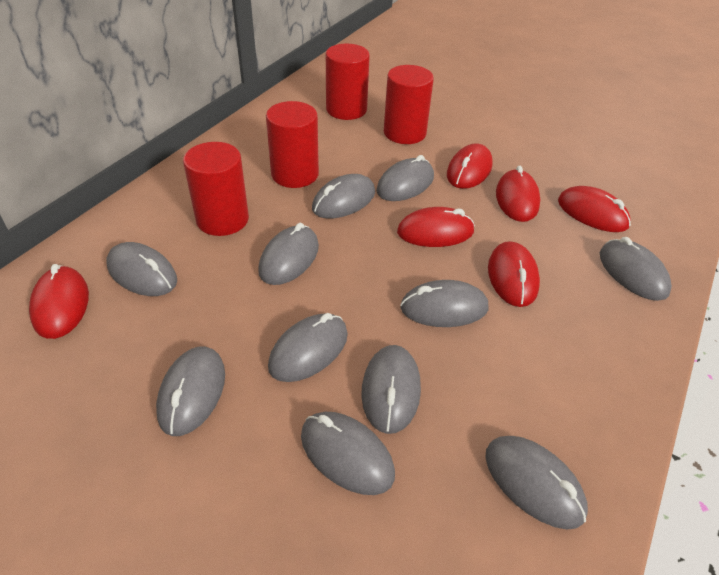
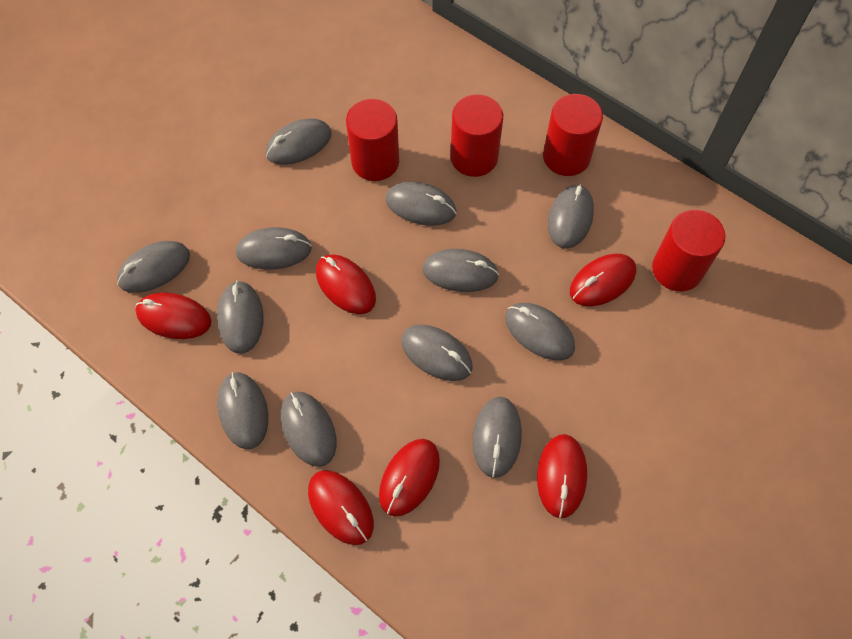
grey mouse: 11 -> 12

